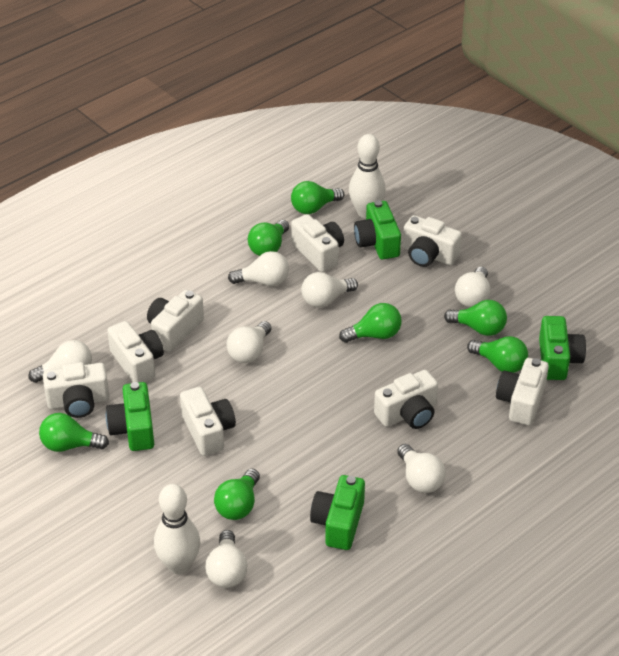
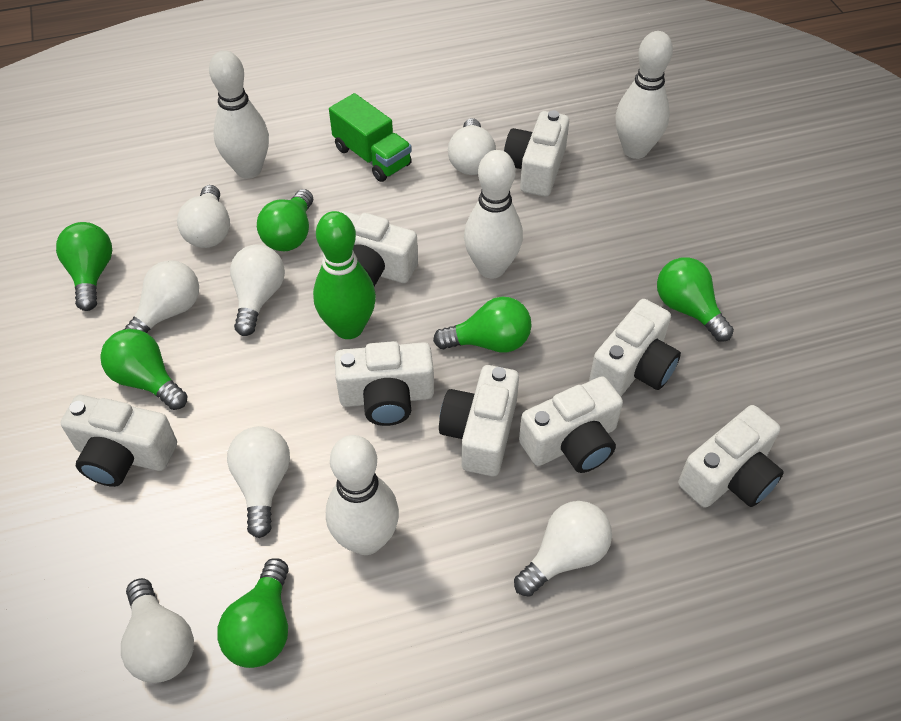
green bowling pin: 0 -> 1
green camera: 4 -> 0
green light bulb: 7 -> 6
green truck: 0 -> 1
white bowling pin: 2 -> 4

